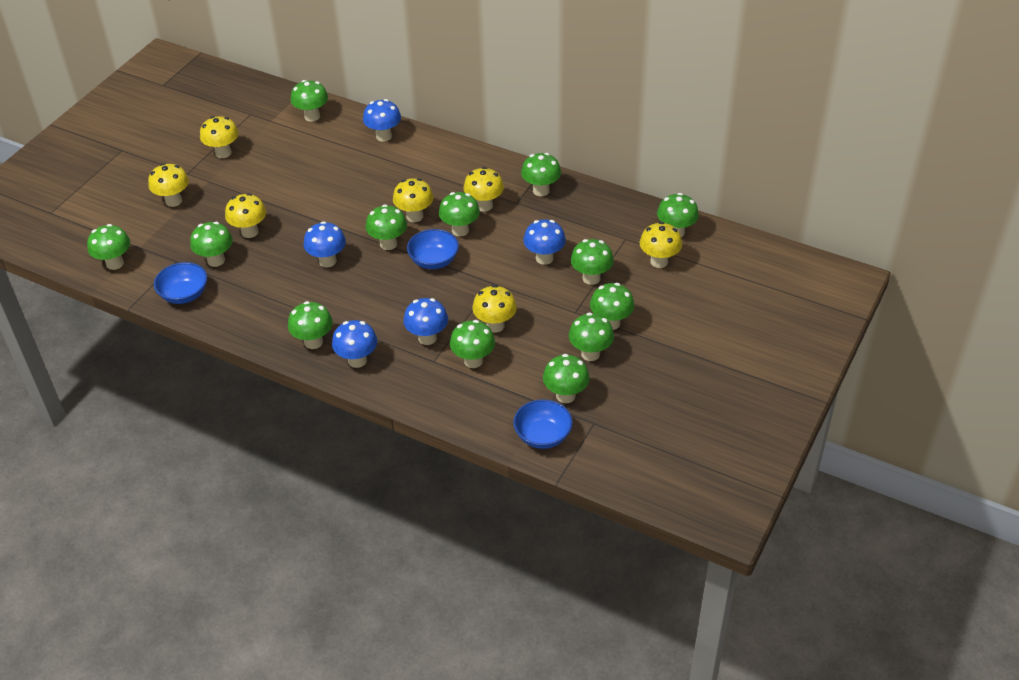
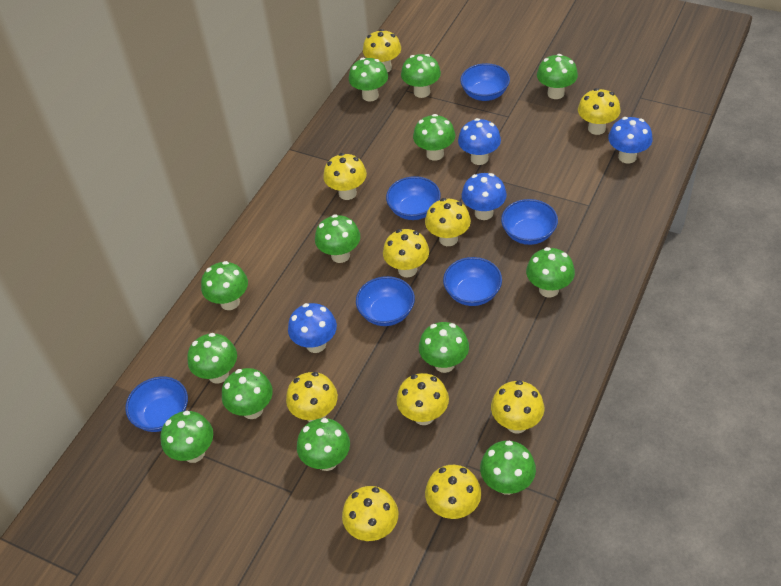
blue bowl: 3 -> 6
blue mushroom: 5 -> 4
yellow mushroom: 7 -> 10

